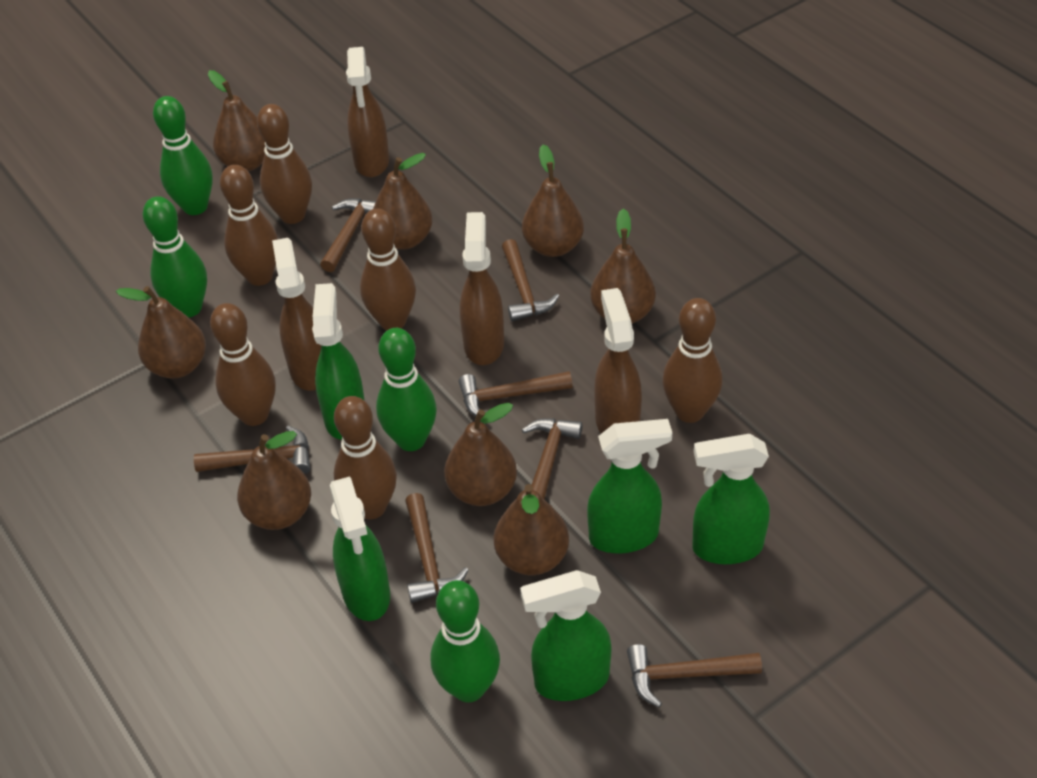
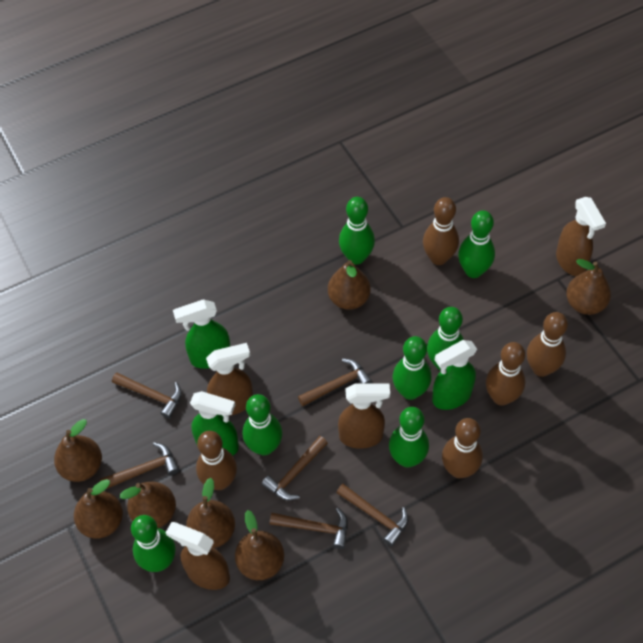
brown bowling pin: 6 -> 5
brown hammer: 7 -> 6
brown pear: 8 -> 7
green bowling pin: 4 -> 7
green spray bottle: 5 -> 3

